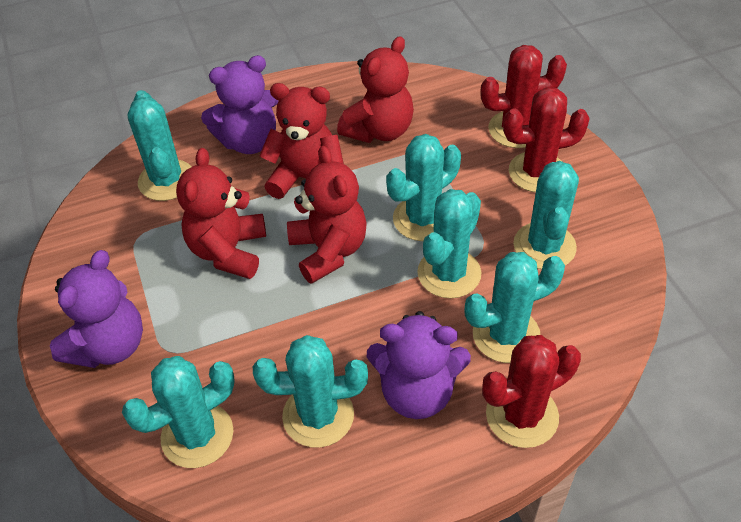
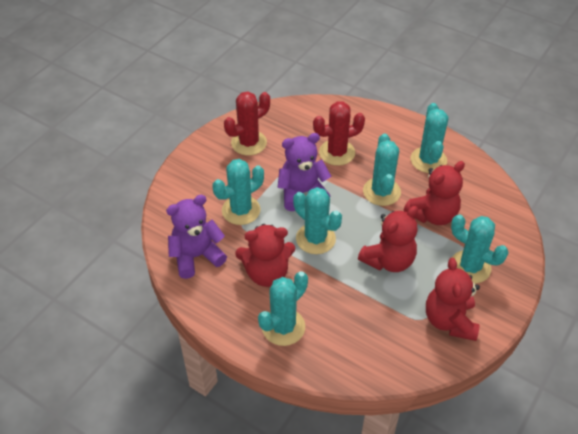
purple teddy bear: 3 -> 2
red cactus: 3 -> 2
turquoise cactus: 7 -> 6

